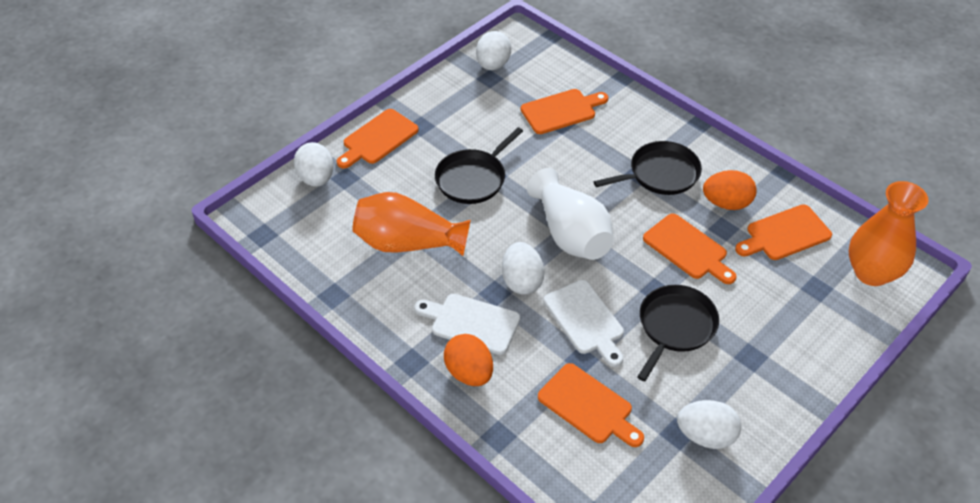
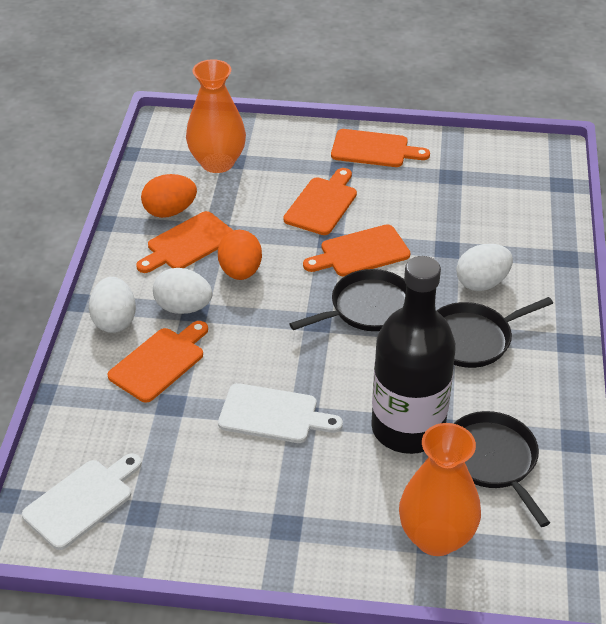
black bottle: 0 -> 1
white egg: 4 -> 3
white vase: 1 -> 0

